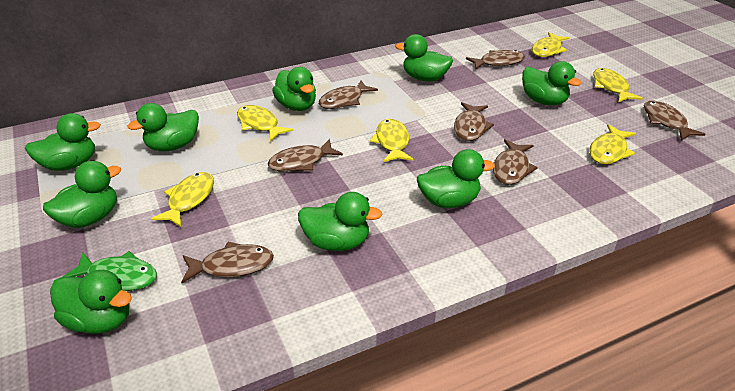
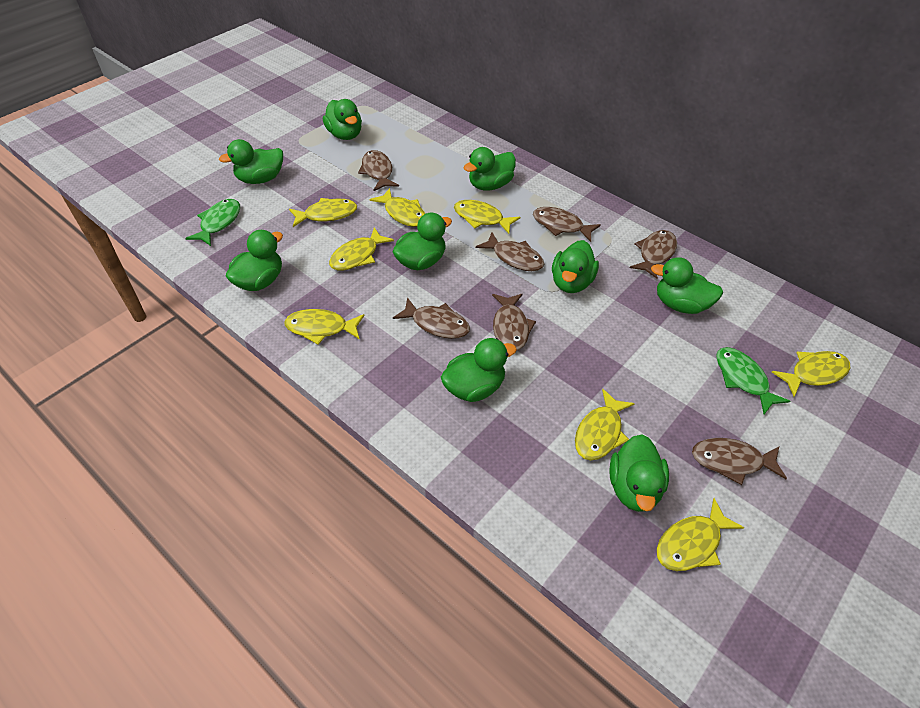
green fish: 1 -> 2
yellow fish: 6 -> 8

